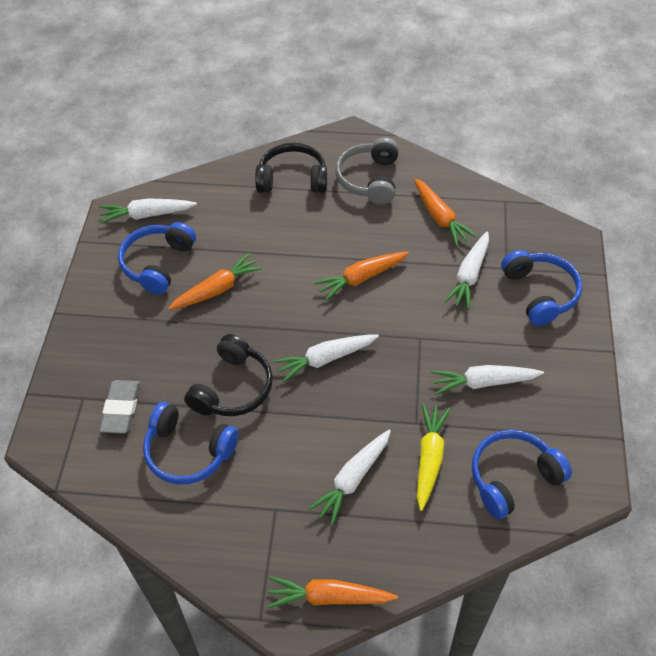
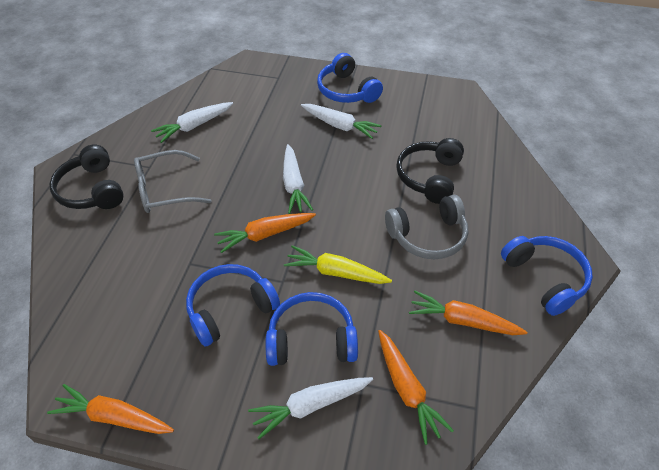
grey eraser: 1 -> 0
grey glasses: 0 -> 1
white carrot: 5 -> 4

